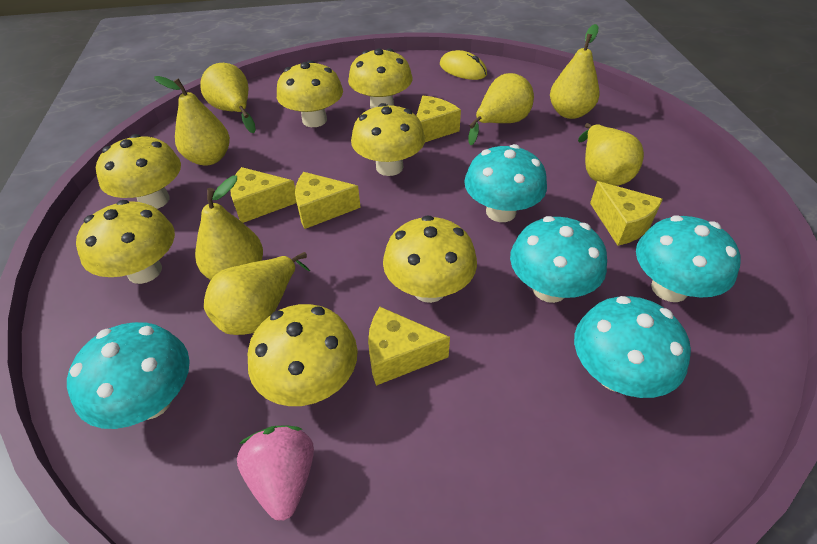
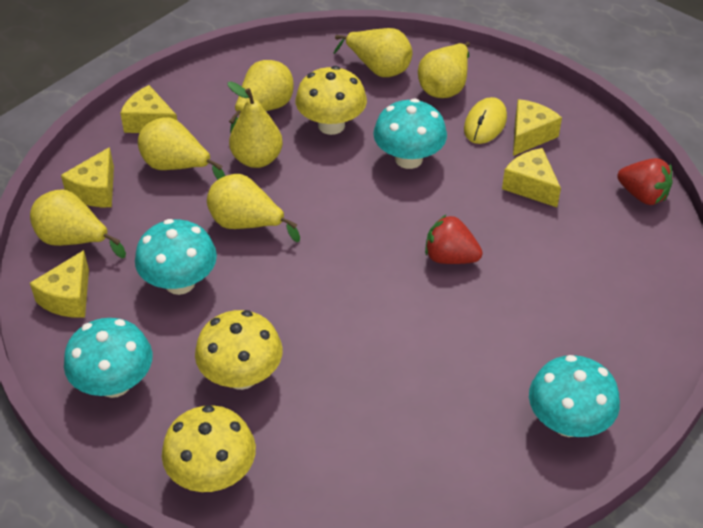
pink strawberry: 1 -> 0
red strawberry: 0 -> 2
turquoise mushroom: 5 -> 4
yellow mushroom: 7 -> 3

